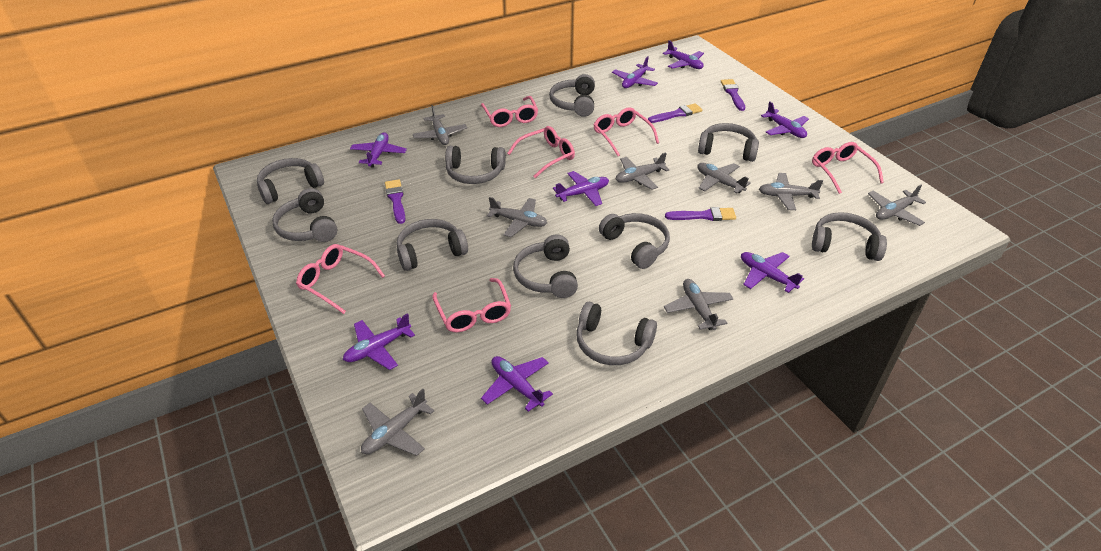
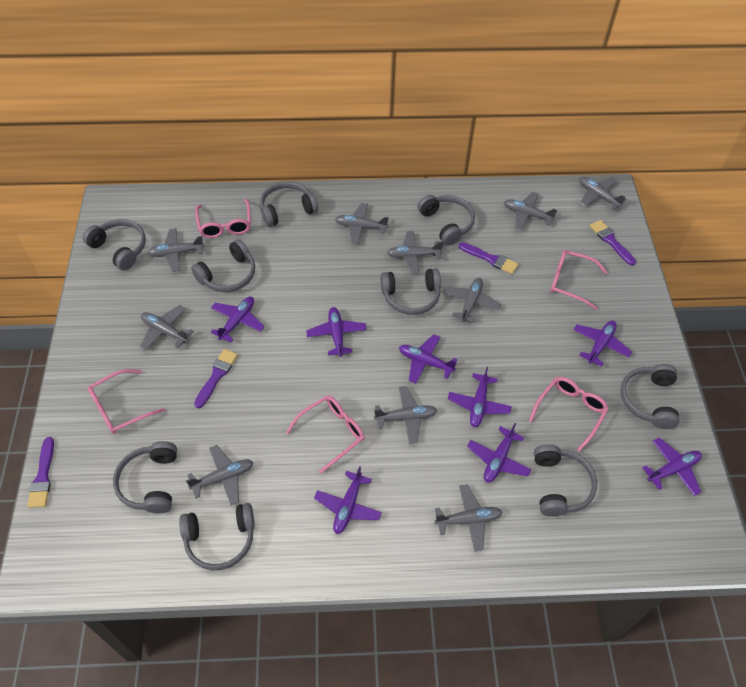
grey headphones: 10 -> 9
grey plane: 8 -> 10
pink glasses: 6 -> 5

